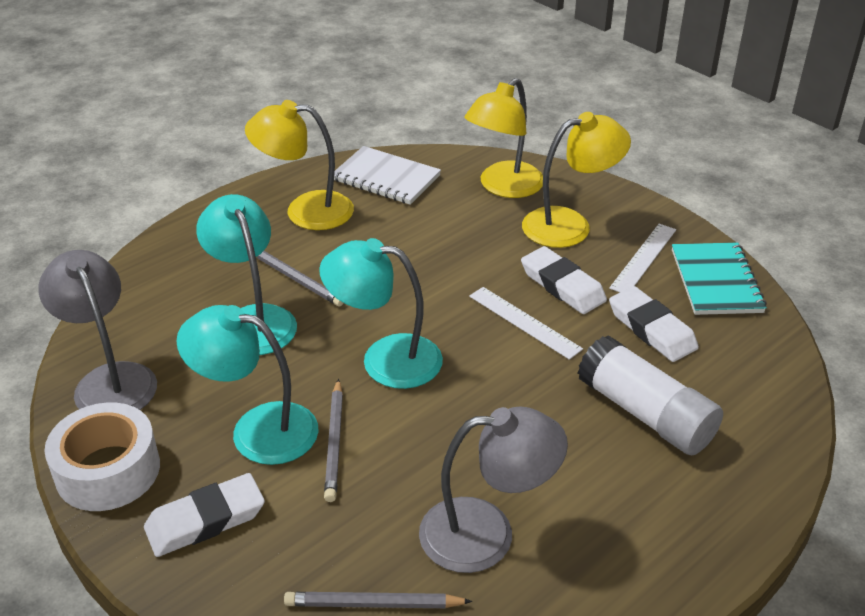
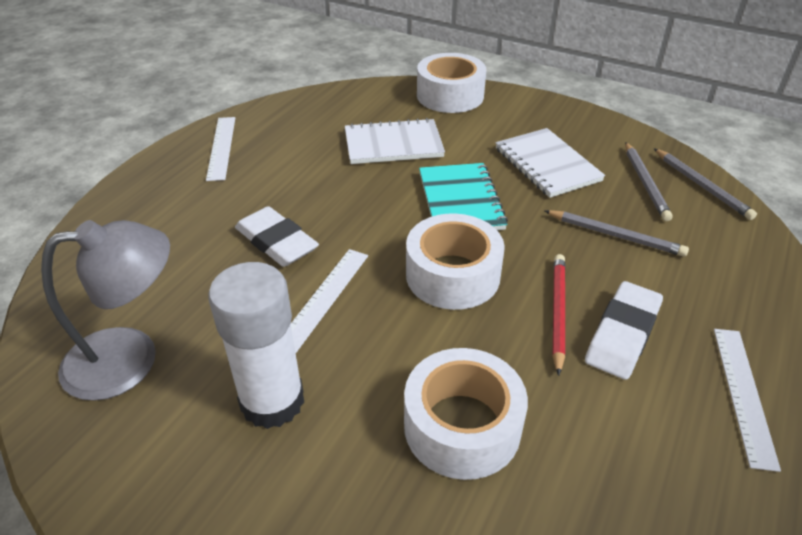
grey lamp: 2 -> 1
red pencil: 0 -> 1
turquoise lamp: 3 -> 0
white eraser: 3 -> 2
white notebook: 1 -> 2
white ruler: 2 -> 3
white tape: 1 -> 3
yellow lamp: 3 -> 0

